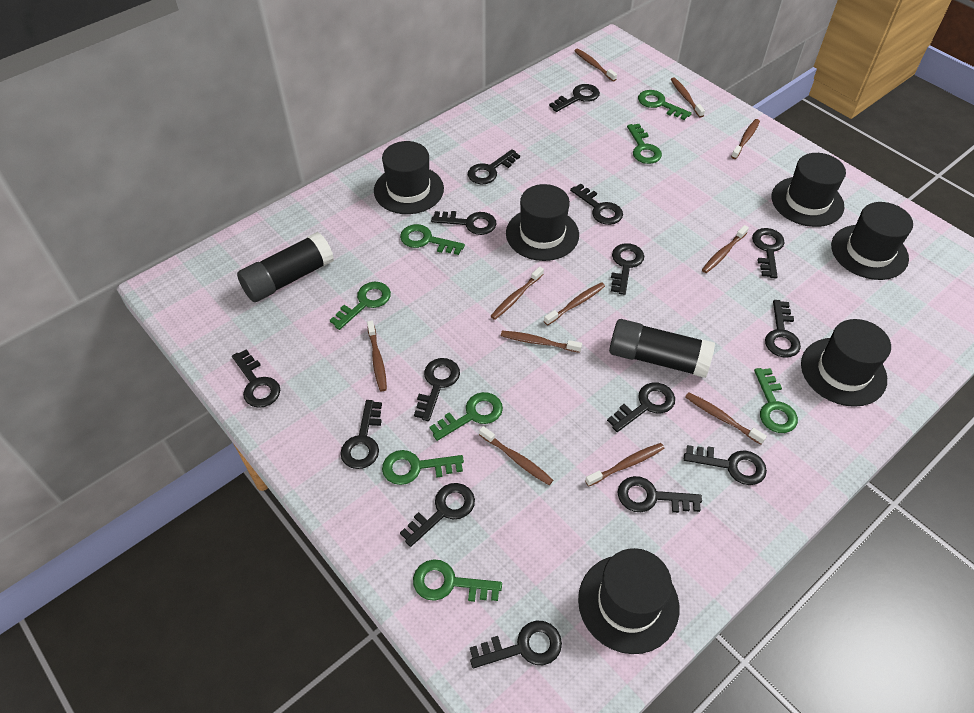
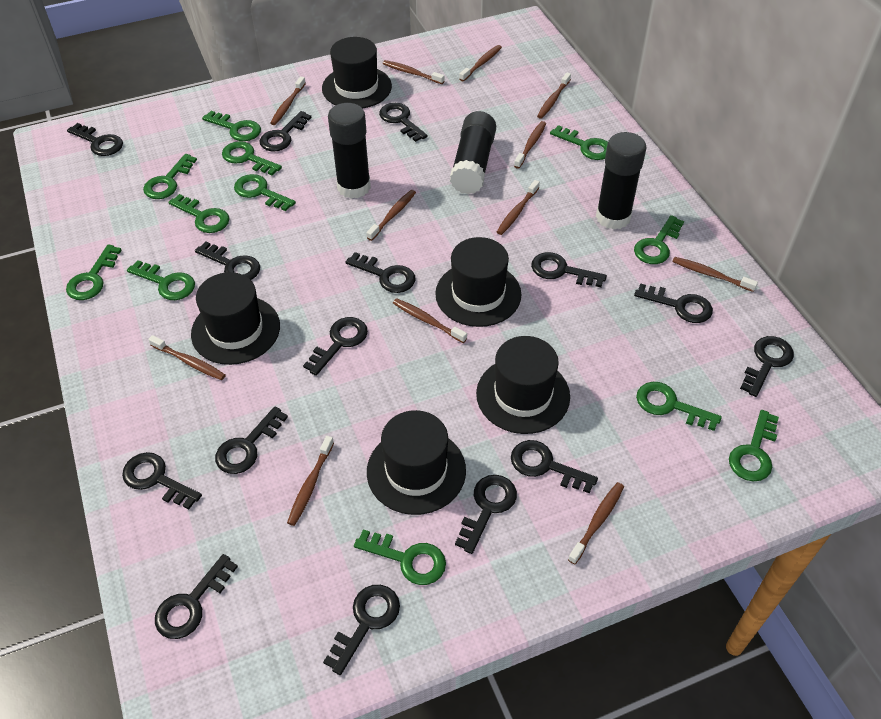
black glue stick: 2 -> 3
black hat: 6 -> 5
brown toothbrush: 11 -> 12
green key: 8 -> 12

